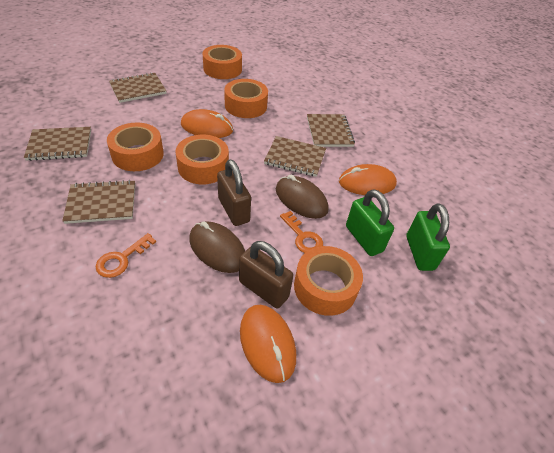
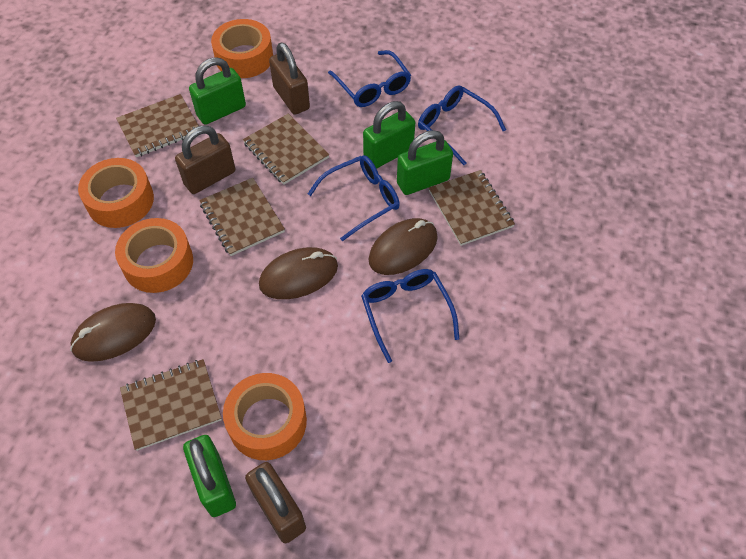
blue glasses: 0 -> 4
brown mouse: 2 -> 3
brown padlock: 2 -> 3
green padlock: 2 -> 4
orange key: 2 -> 0
orange mouse: 3 -> 0
orange tape: 5 -> 4

